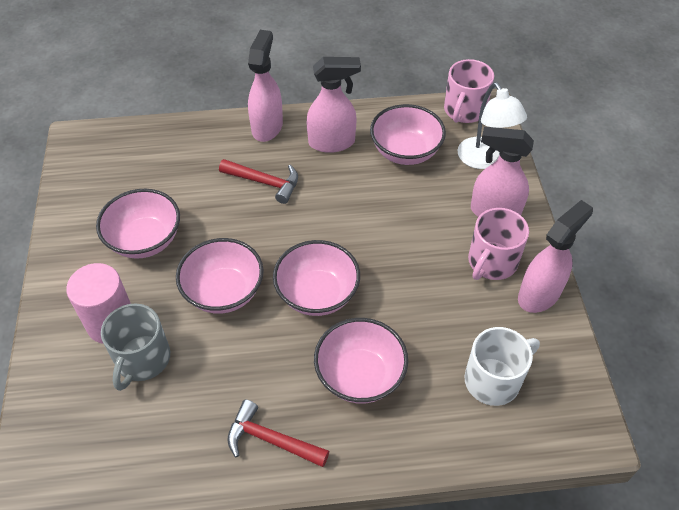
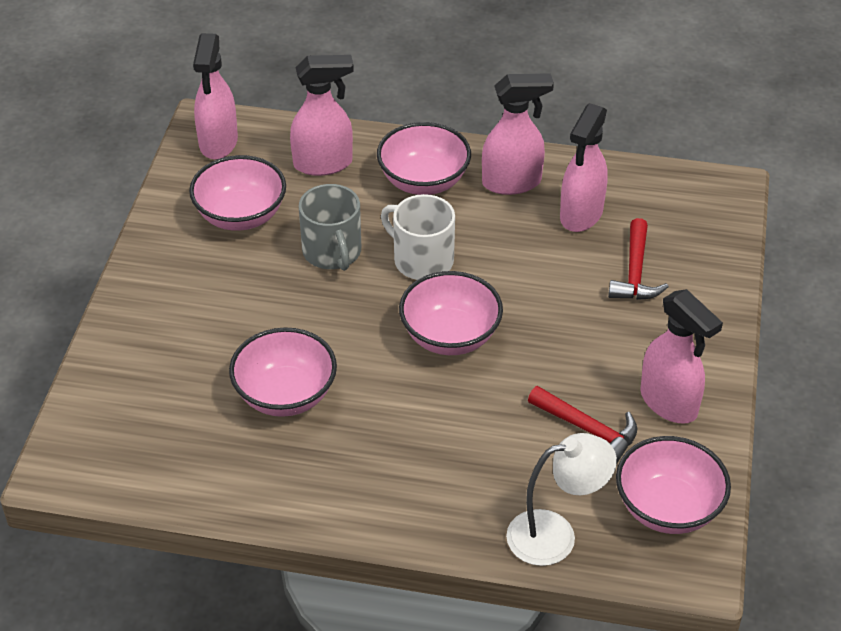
pink cylinder: 1 -> 0
pink mug: 2 -> 0
pink spray bottle: 4 -> 5

